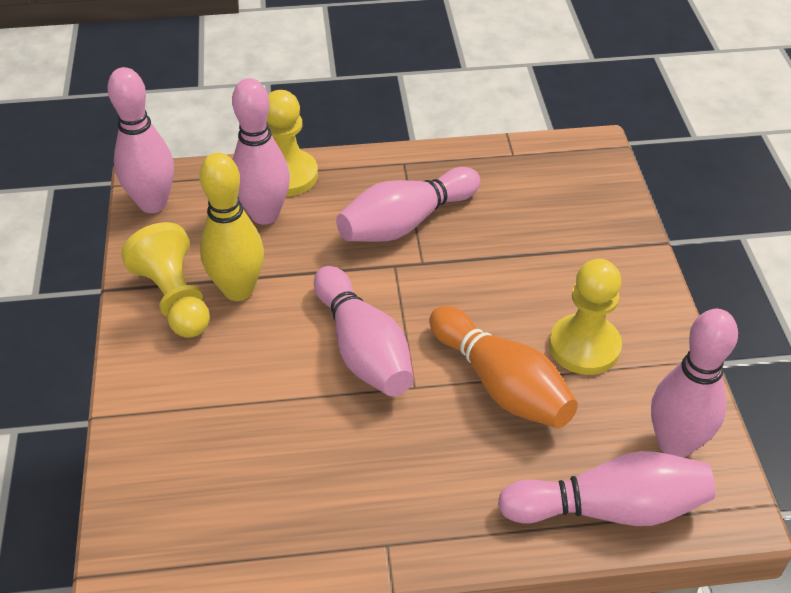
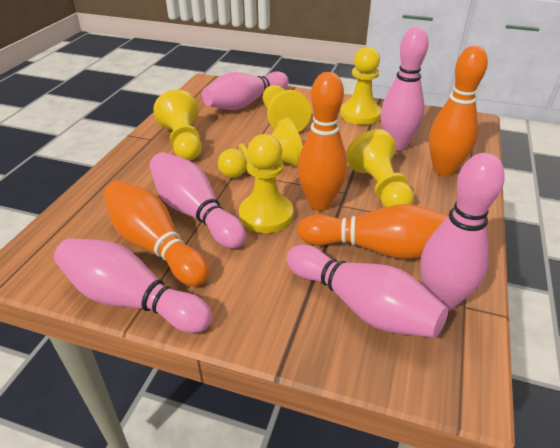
orange bowling pin: 1 -> 4
yellow bowling pin: 1 -> 0
yellow pawn: 3 -> 6

